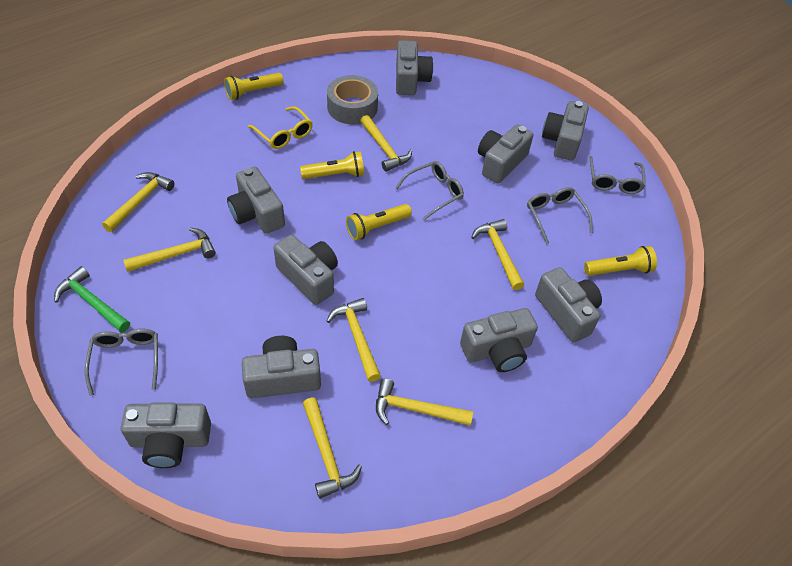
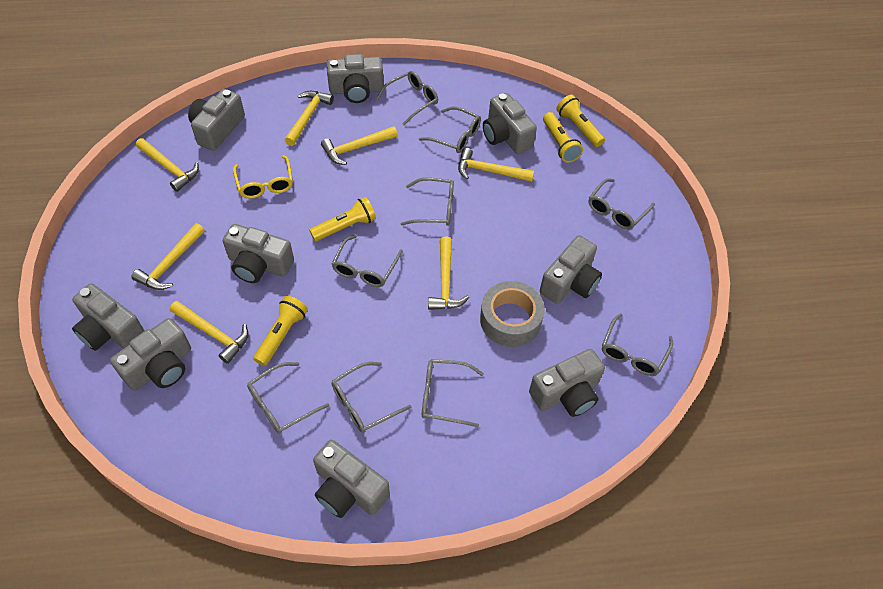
green hammer: 1 -> 0
grey glasses: 4 -> 9

